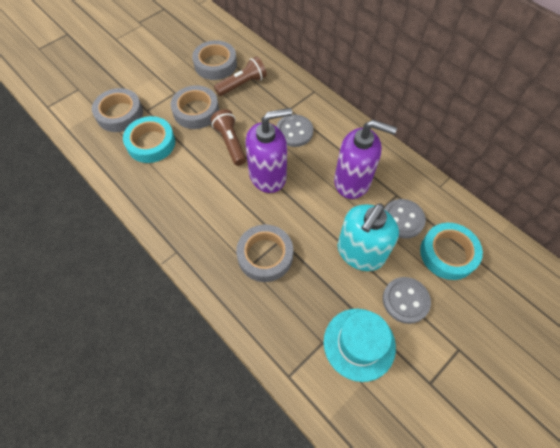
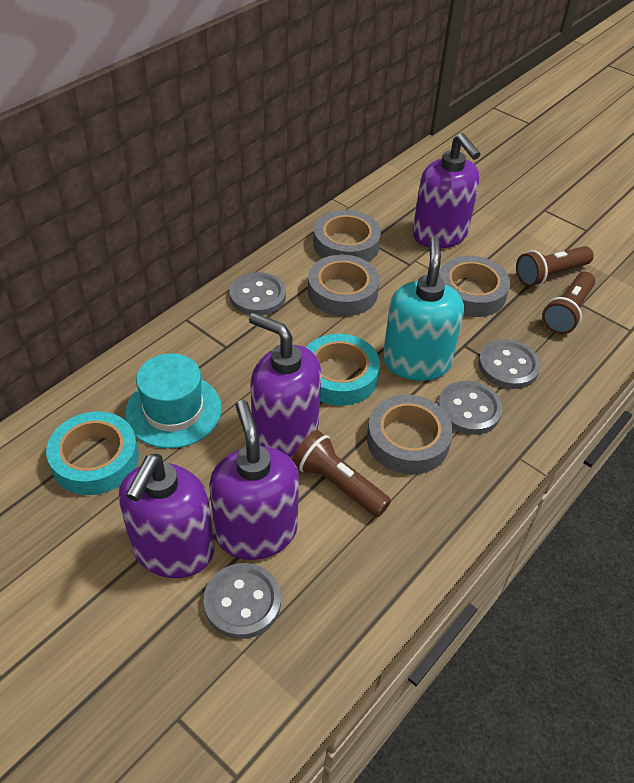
brown flashlight: 2 -> 3
grey button: 3 -> 4
purple soap dispenser: 2 -> 4

